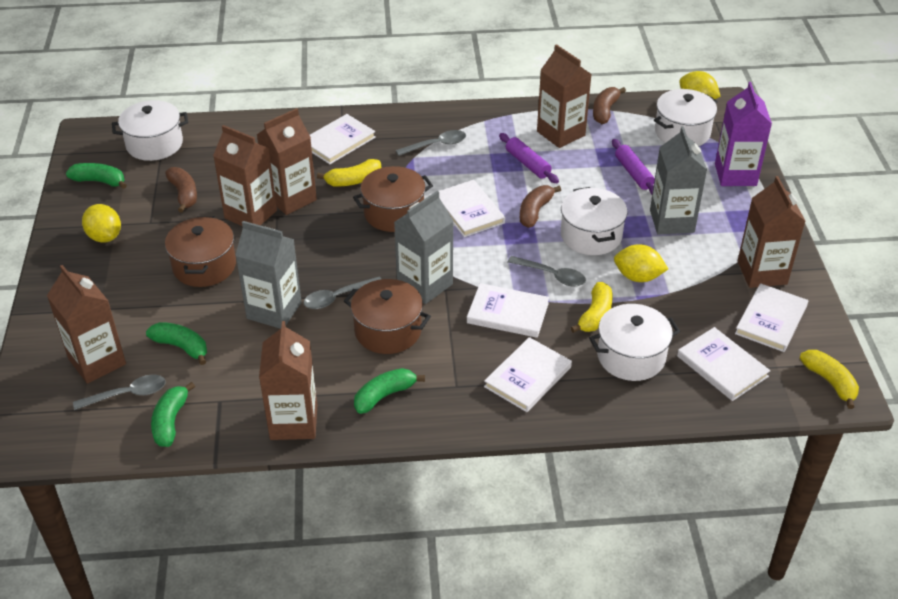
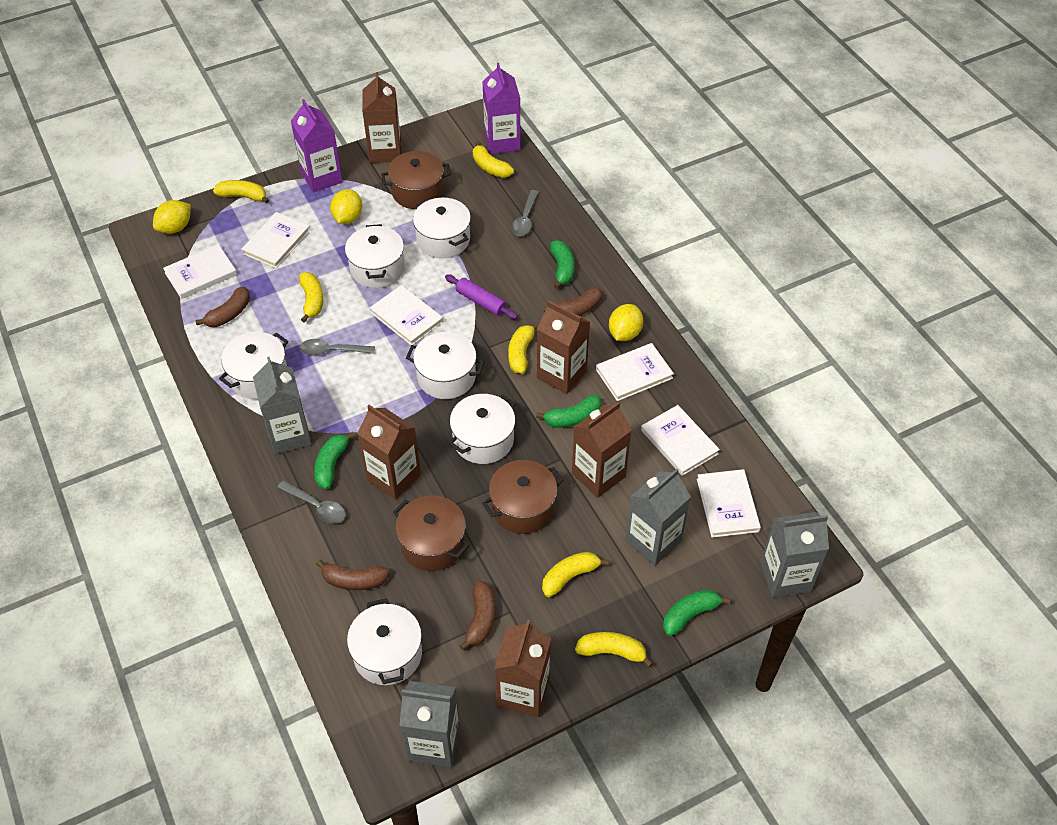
brown banana: 3 -> 4
brown carton: 6 -> 5
grey carton: 3 -> 4
grey spoon: 4 -> 3
purple carton: 1 -> 2
purple rolling pin: 2 -> 1
white pot: 4 -> 6
yellow banana: 3 -> 6

